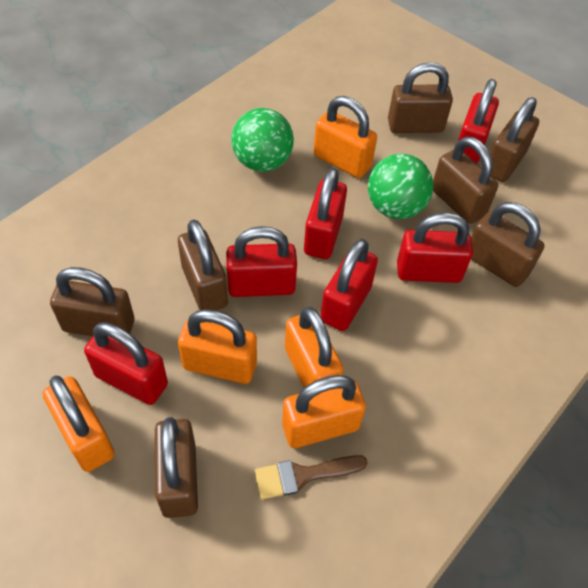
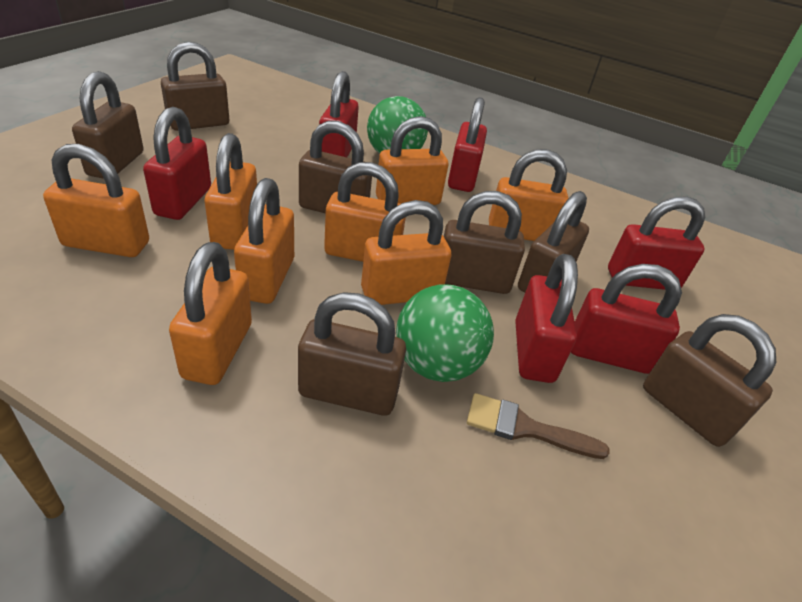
orange padlock: 5 -> 8

